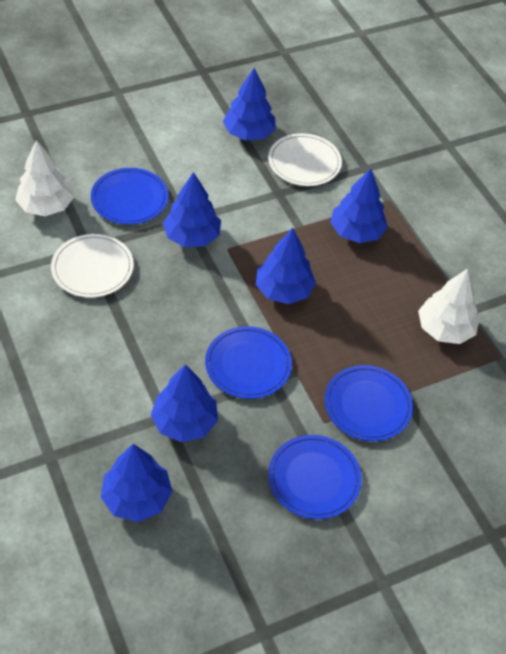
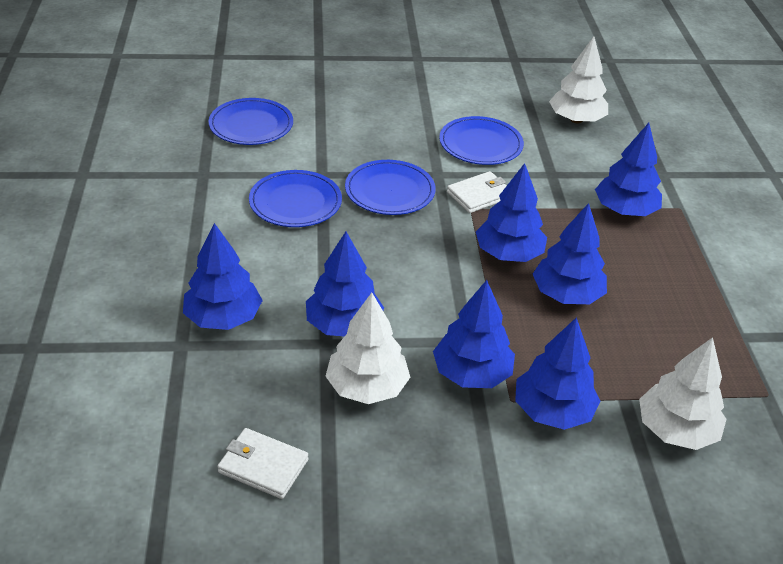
blue tree: 6 -> 7
white plate: 2 -> 0
white tree: 2 -> 3
white wallet: 0 -> 2

